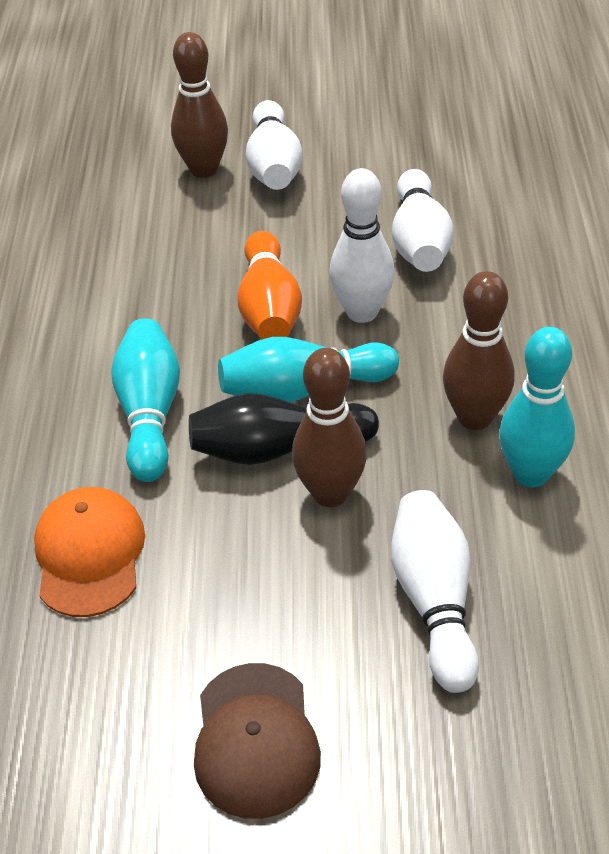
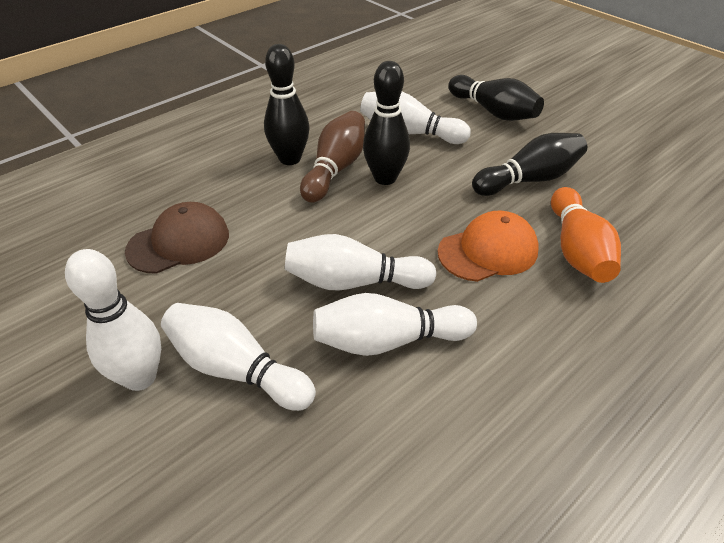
black bowling pin: 1 -> 4
brown bowling pin: 3 -> 1
turquoise bowling pin: 3 -> 0
white bowling pin: 4 -> 5

